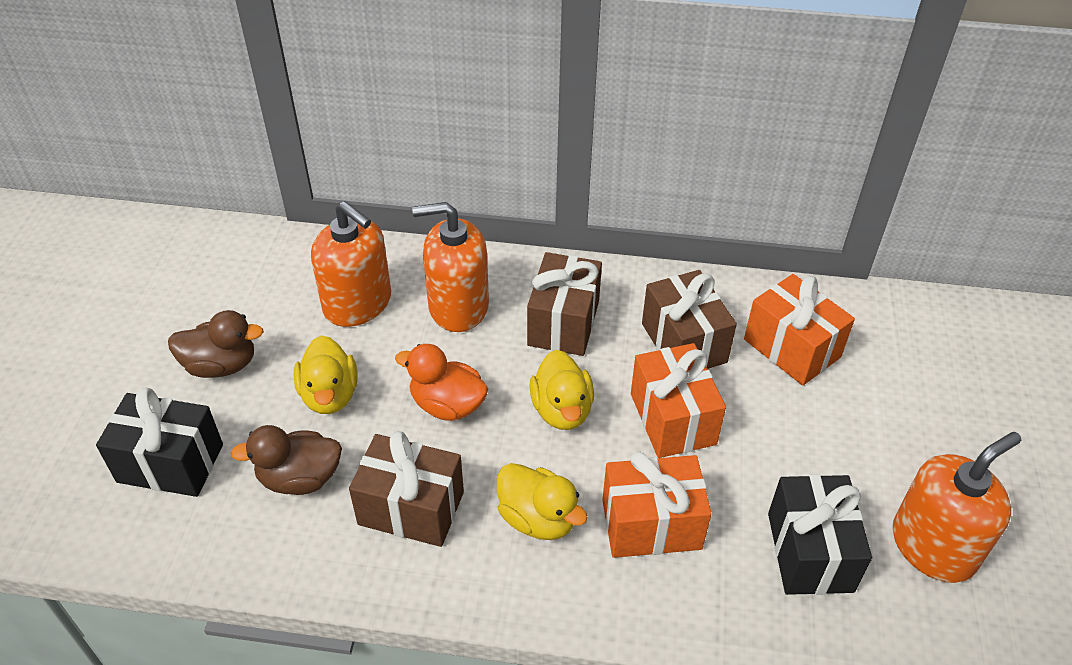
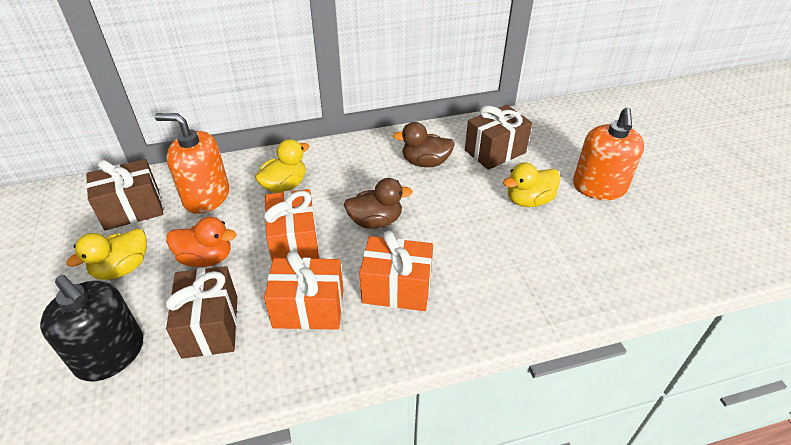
black gift: 2 -> 0
black soap dispenser: 0 -> 1
orange soap dispenser: 3 -> 2

